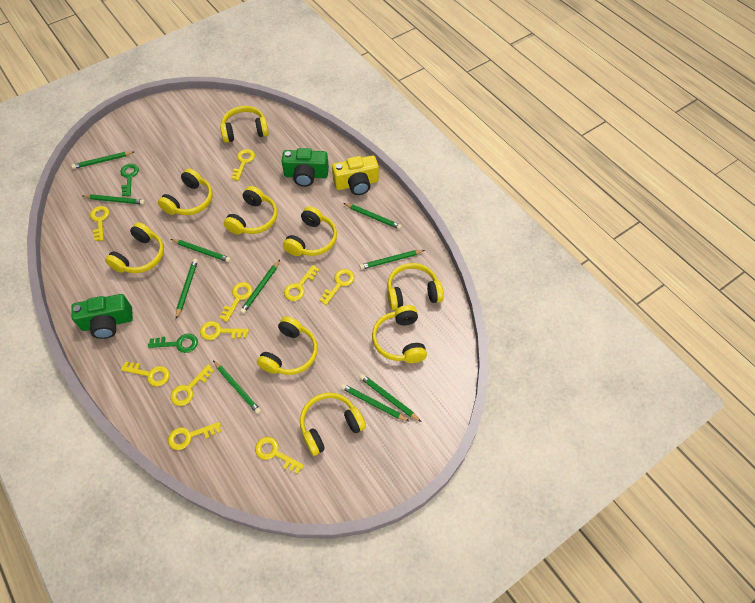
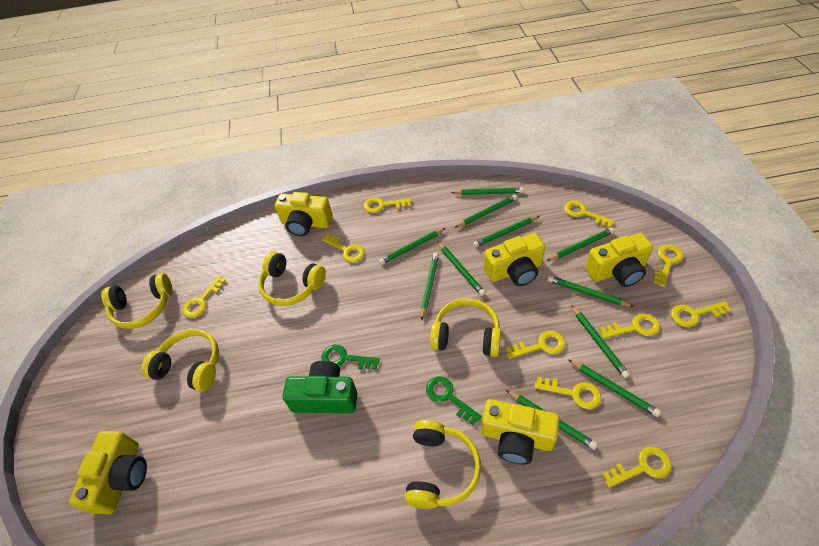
green camera: 2 -> 1
green pencil: 10 -> 11
yellow camera: 1 -> 5
yellow headphones: 9 -> 5

